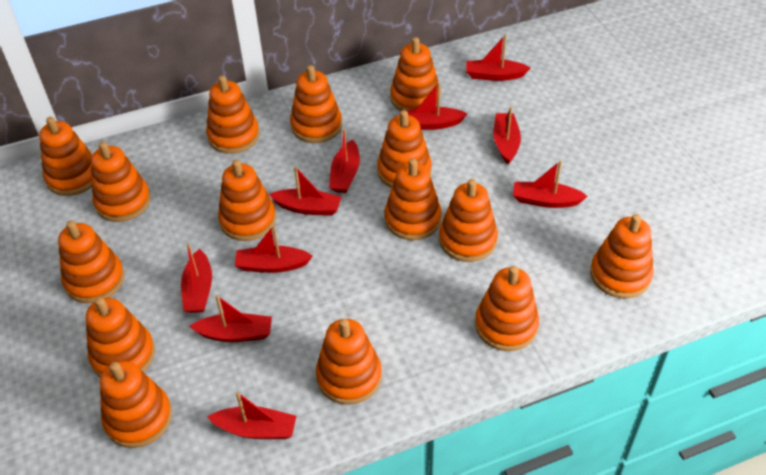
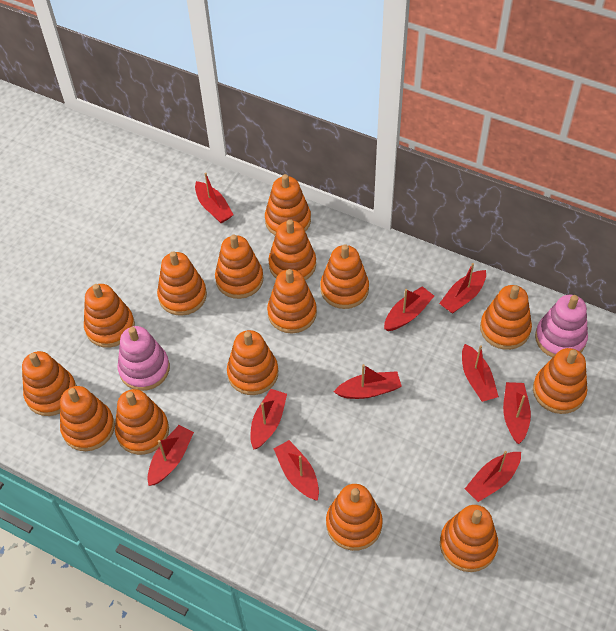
pink stacking toy: 0 -> 2

